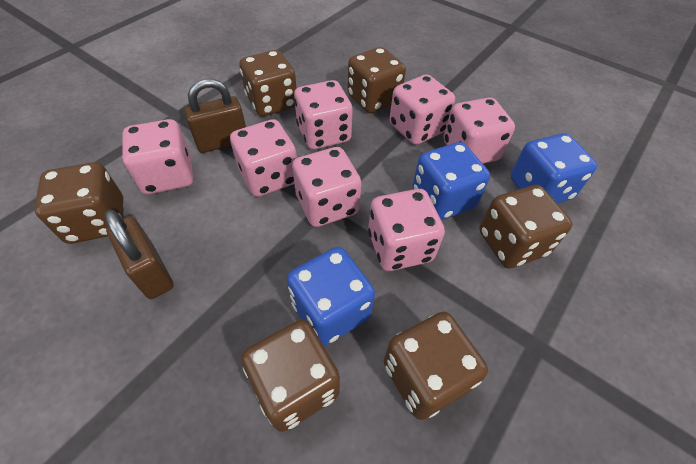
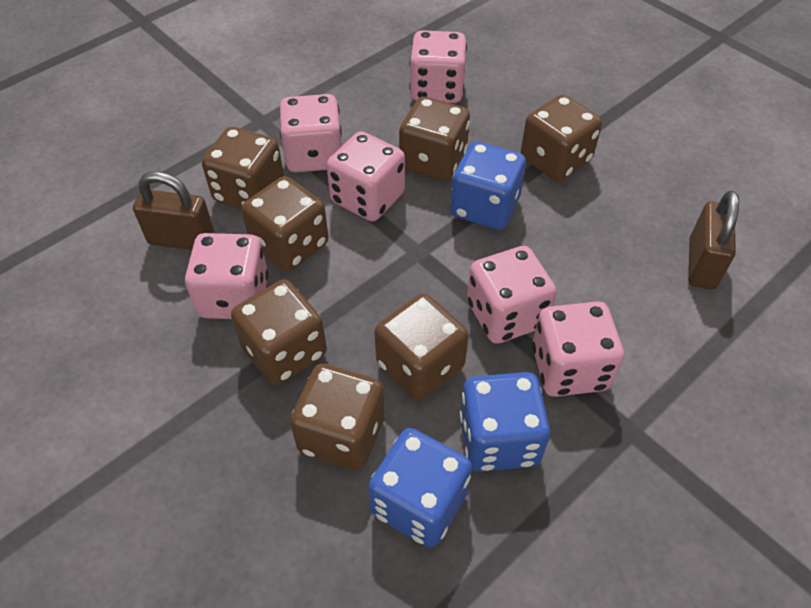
brown dice: 6 -> 7
pink dice: 7 -> 6

